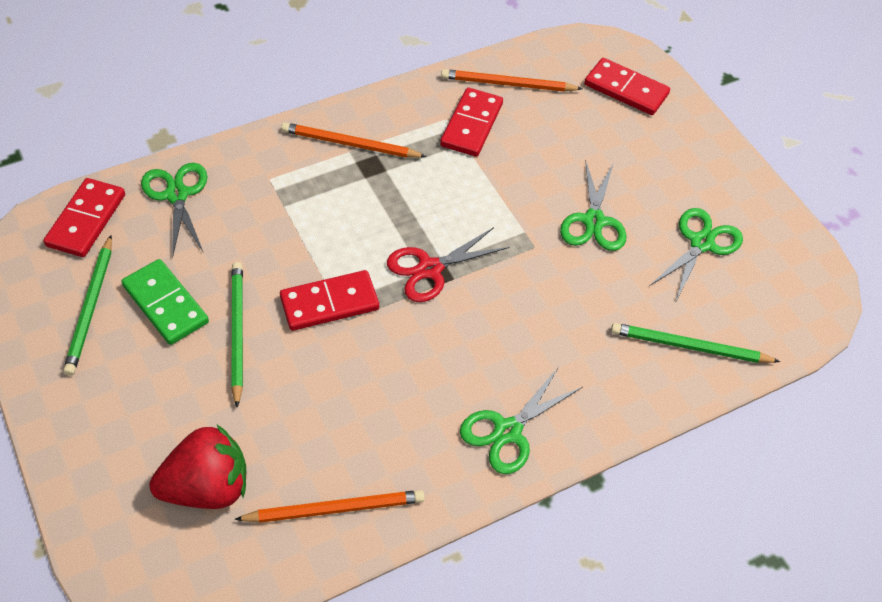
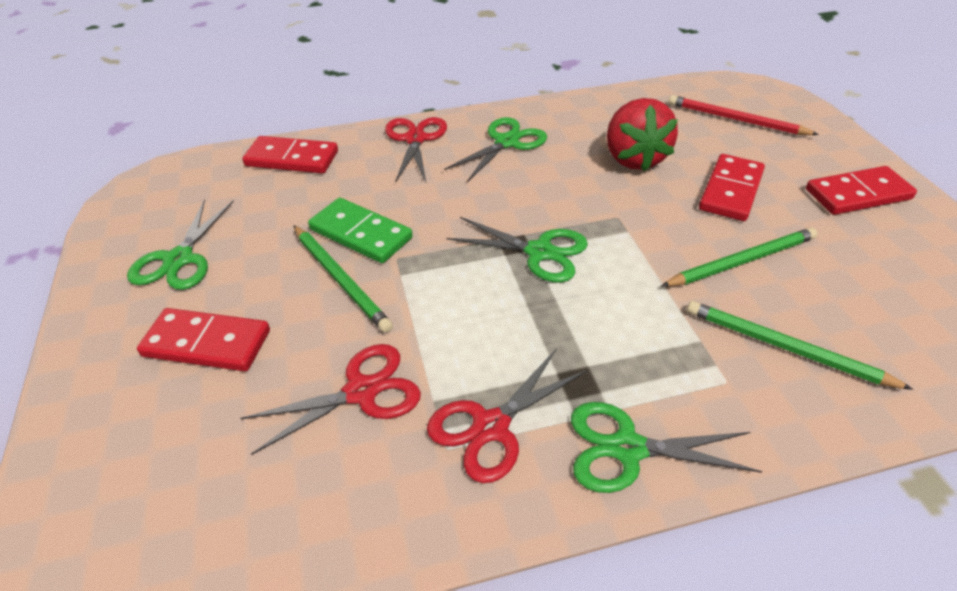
orange pencil: 3 -> 0
red pencil: 0 -> 1
red scissors: 1 -> 3

